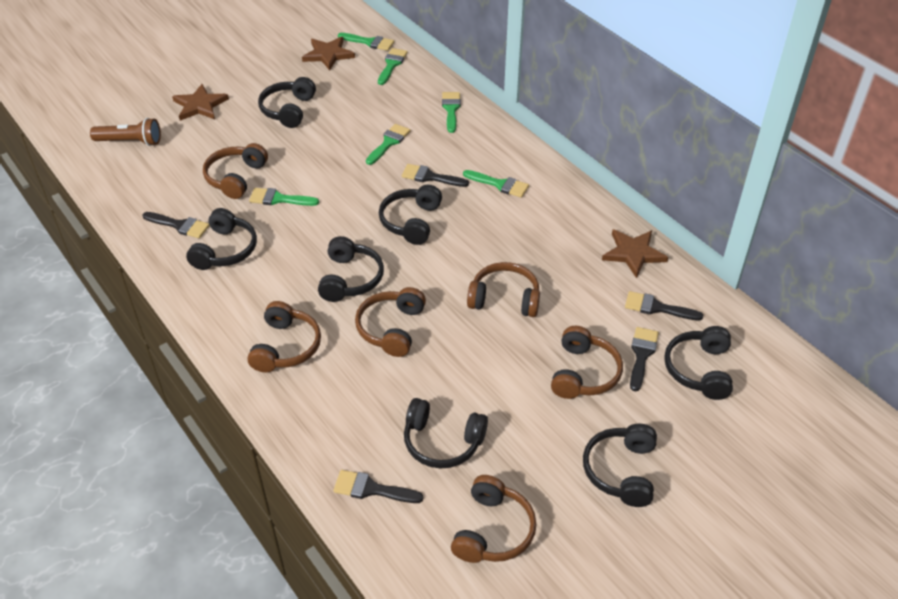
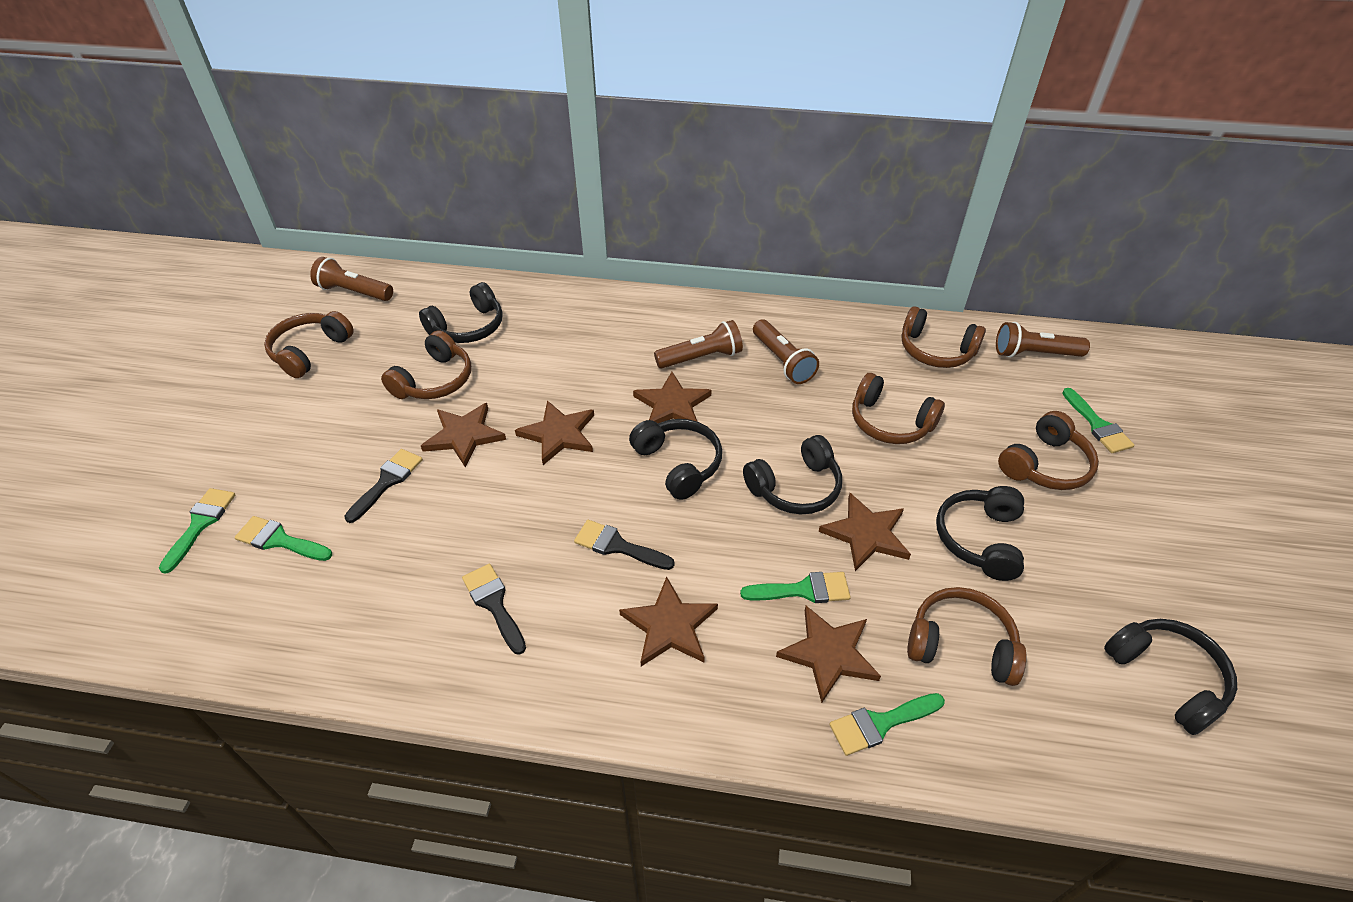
black brush: 5 -> 3
black headphones: 7 -> 5
brown flashlight: 1 -> 4
brown star: 3 -> 6
green brush: 6 -> 5

